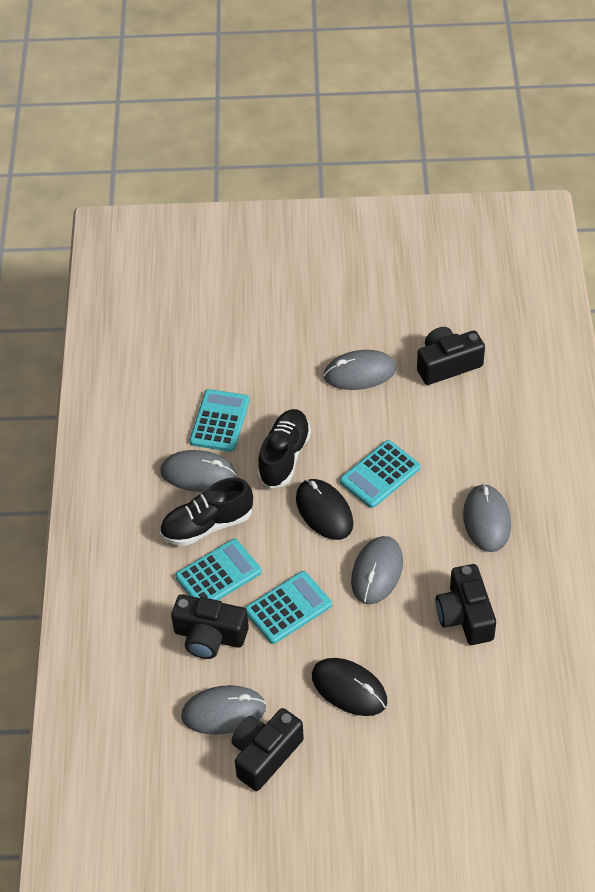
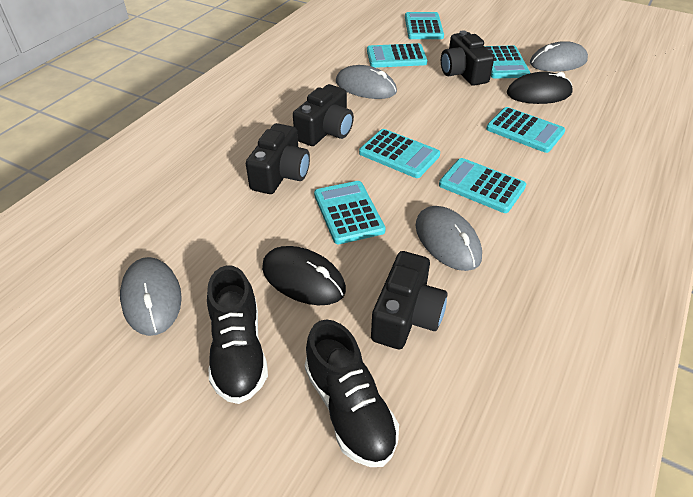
grey mouse: 5 -> 4
turquoise calculator: 4 -> 7

